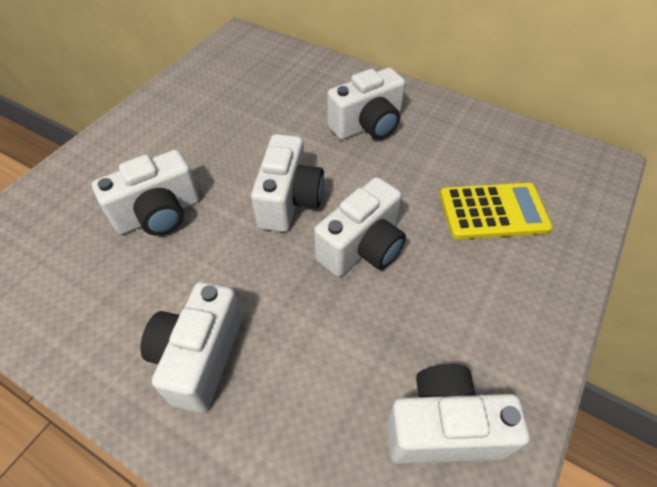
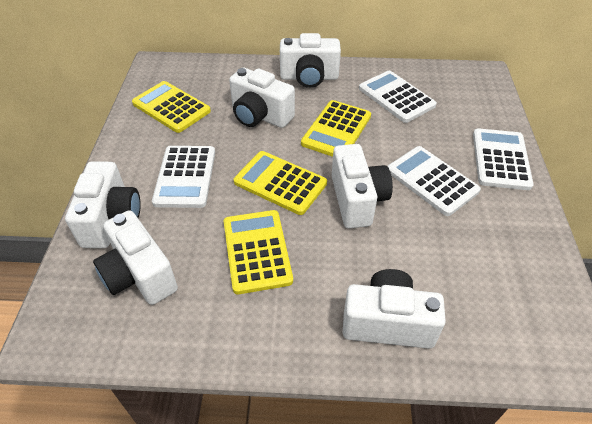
white calculator: 0 -> 4
yellow calculator: 1 -> 4

